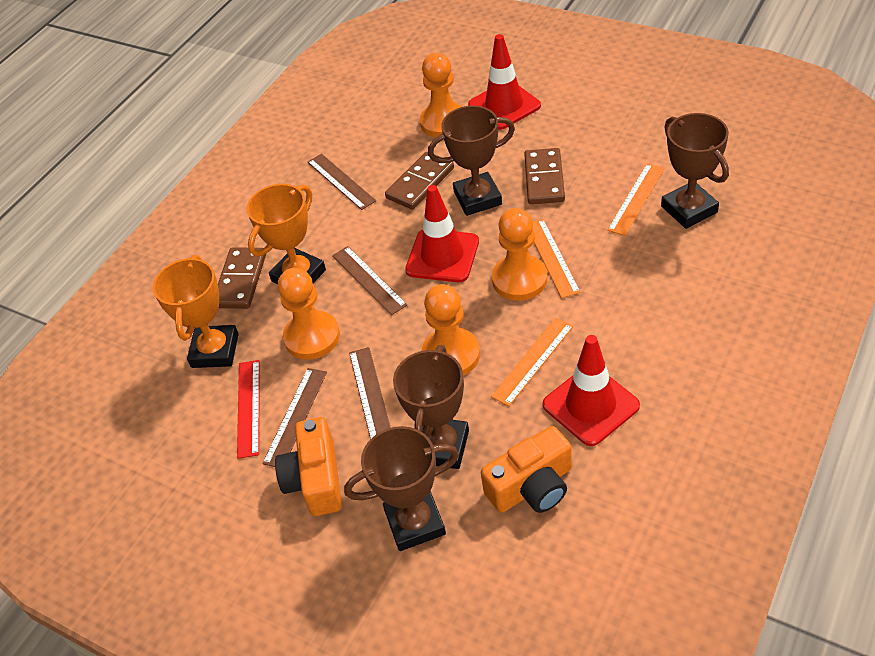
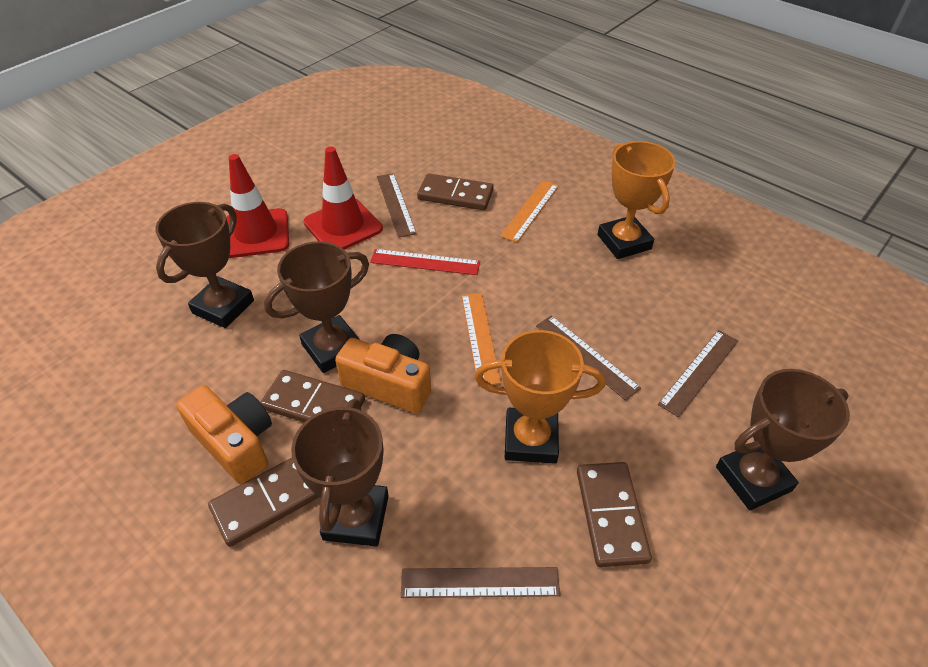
brown domino: 3 -> 4
orange pawn: 4 -> 0
orange ruler: 3 -> 2
red traffic cone: 3 -> 2

